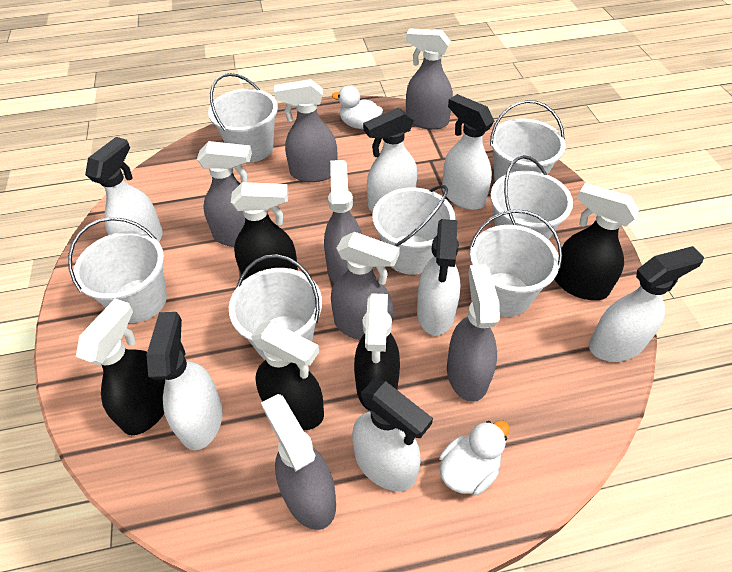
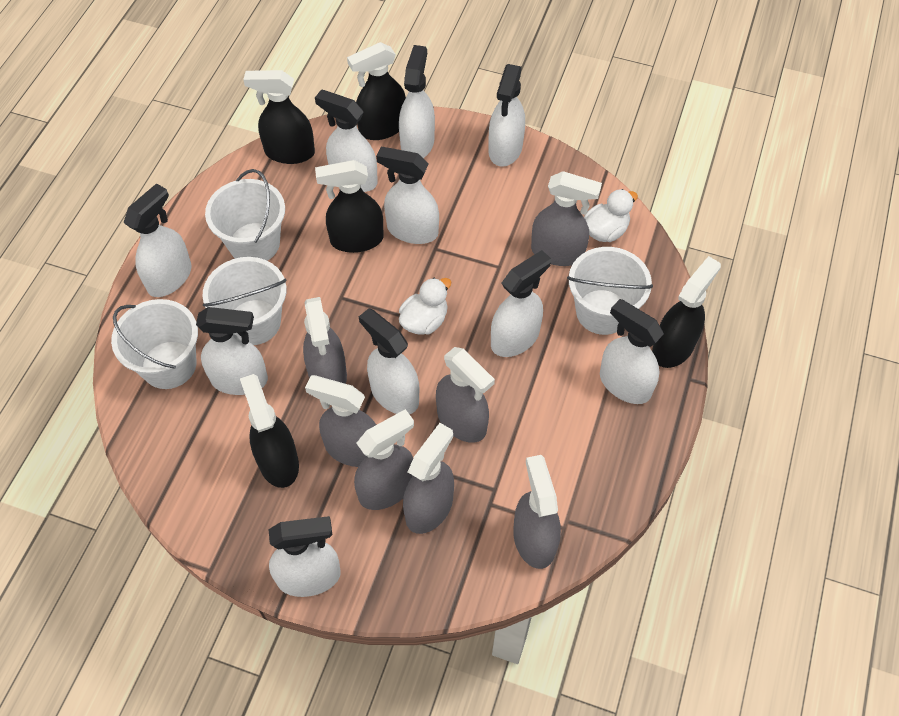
white bucket: 7 -> 4
white spray bottle: 7 -> 10

